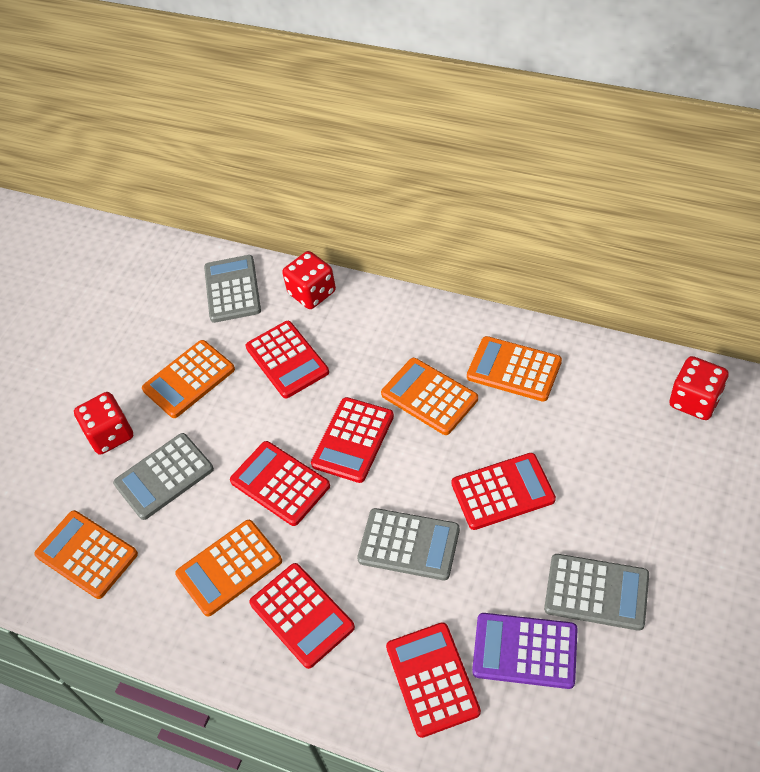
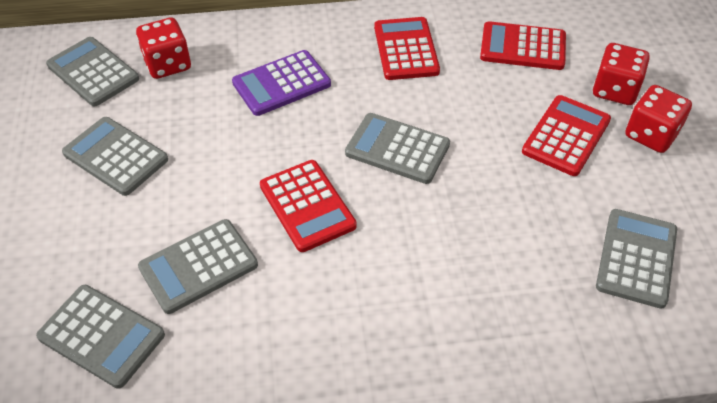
grey calculator: 4 -> 6
orange calculator: 5 -> 0
red calculator: 6 -> 4

